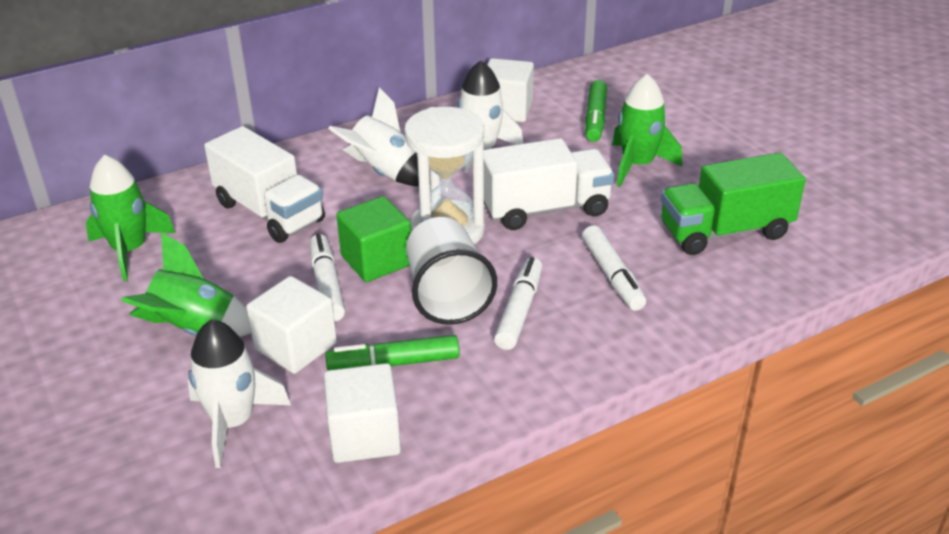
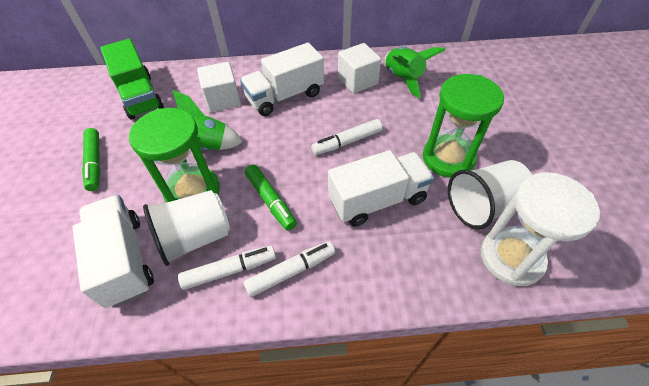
green cube: 1 -> 0
green hourglass: 0 -> 2
green rocket: 3 -> 2
white cube: 3 -> 2
white cup: 1 -> 2
white rocket: 3 -> 0
white truck: 2 -> 3

